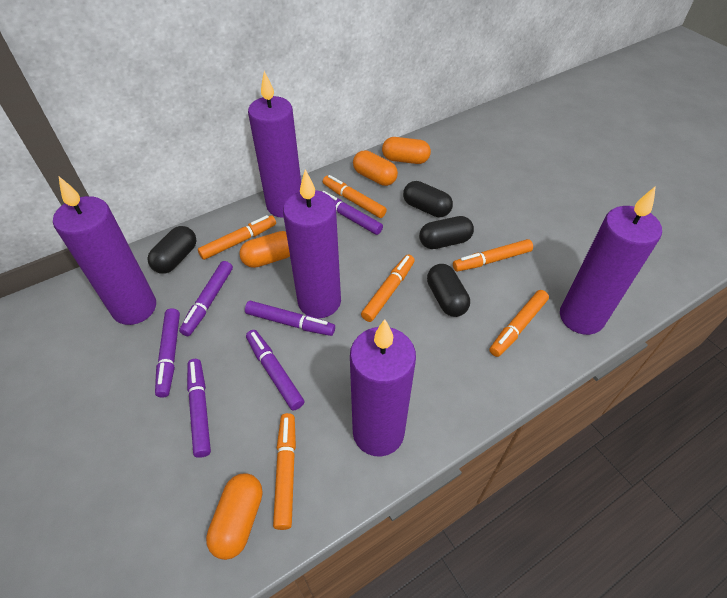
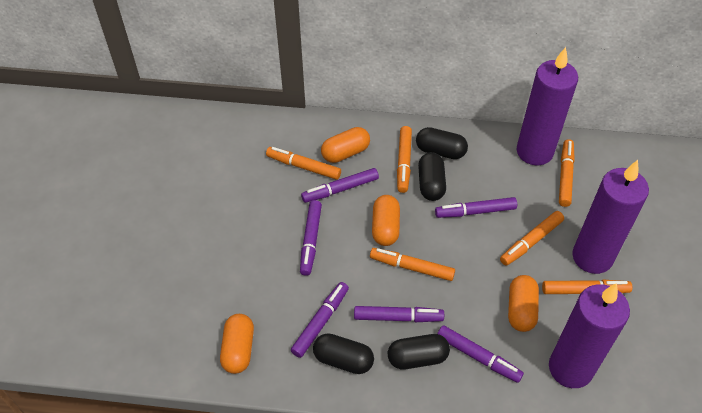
purple candle: 5 -> 3

